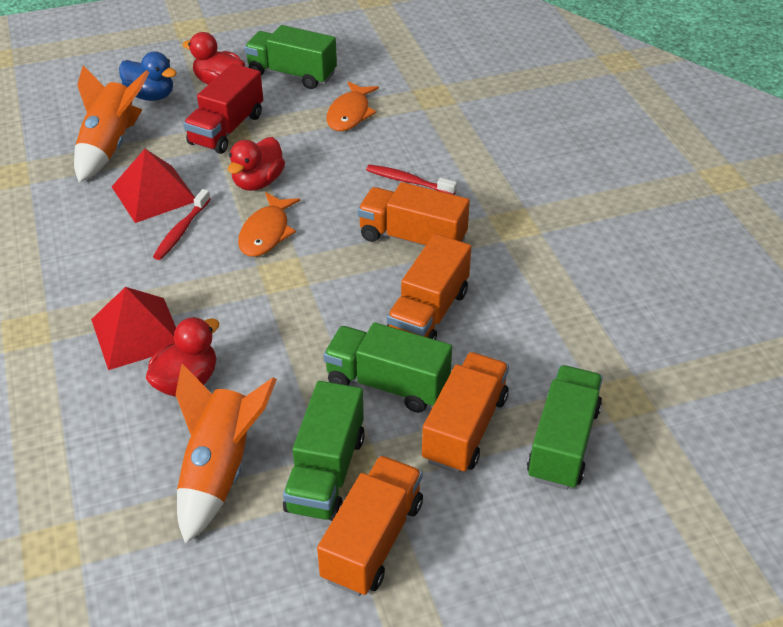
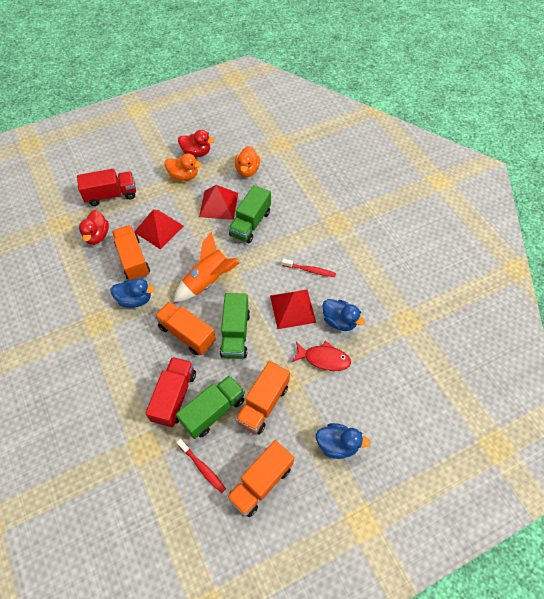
blue duck: 1 -> 3
green truck: 4 -> 3
orange duck: 0 -> 2
orange fish: 2 -> 0
orange rocket: 2 -> 1
red duck: 3 -> 2
red fish: 0 -> 1
red pyramid: 2 -> 3
red truck: 1 -> 2

